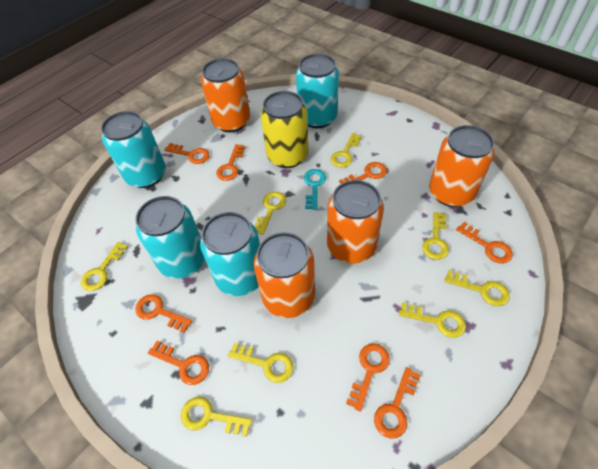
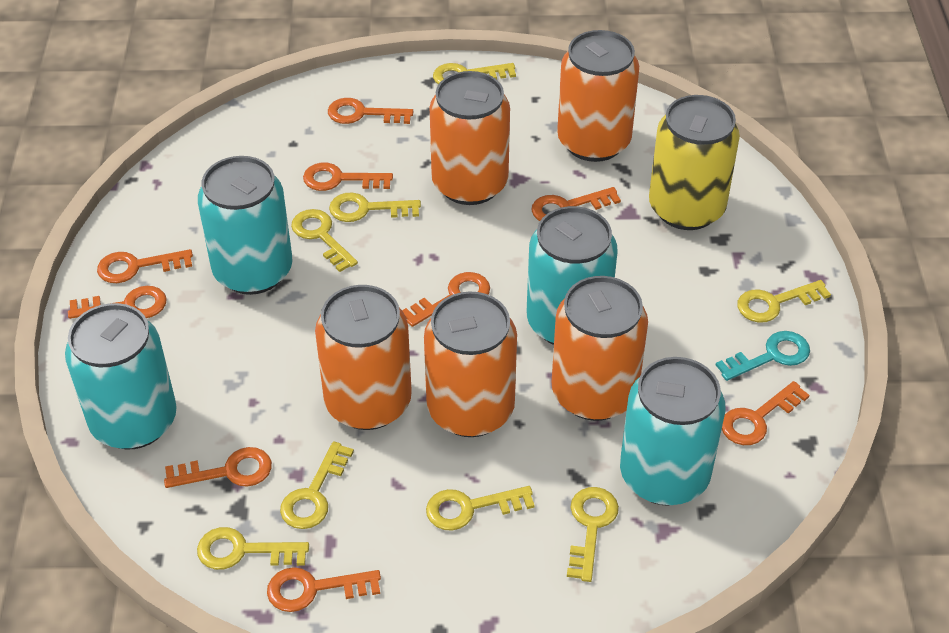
orange can: 4 -> 5
orange key: 8 -> 9

